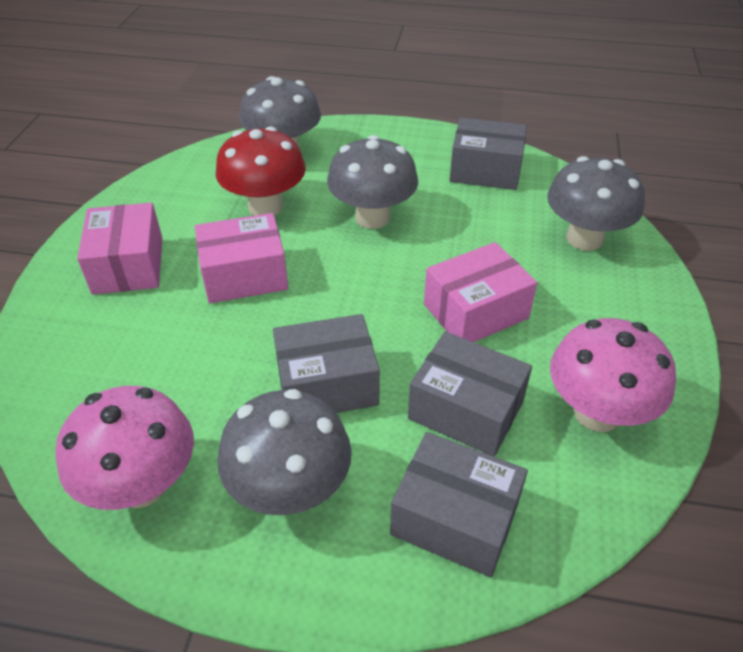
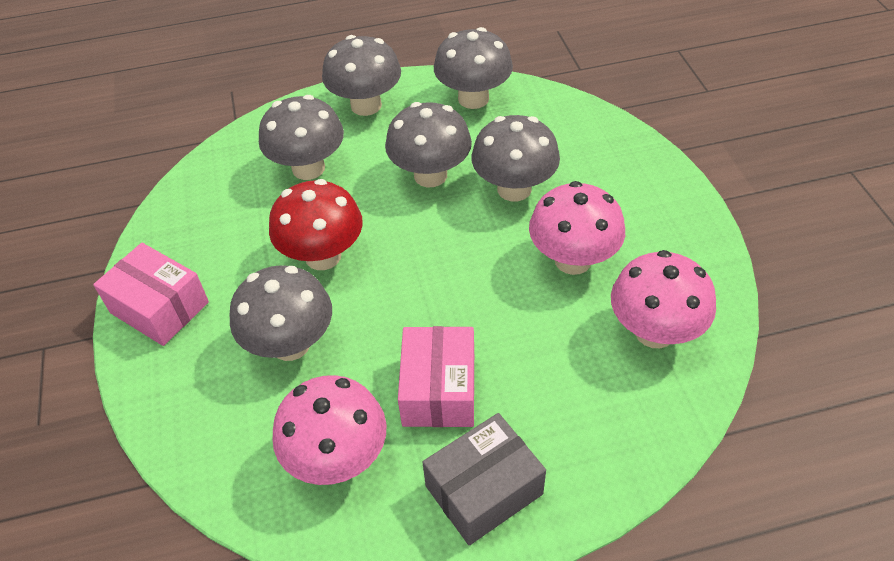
grey box: 4 -> 1
grey mushroom: 4 -> 6
pink box: 3 -> 2
pink mushroom: 2 -> 3

